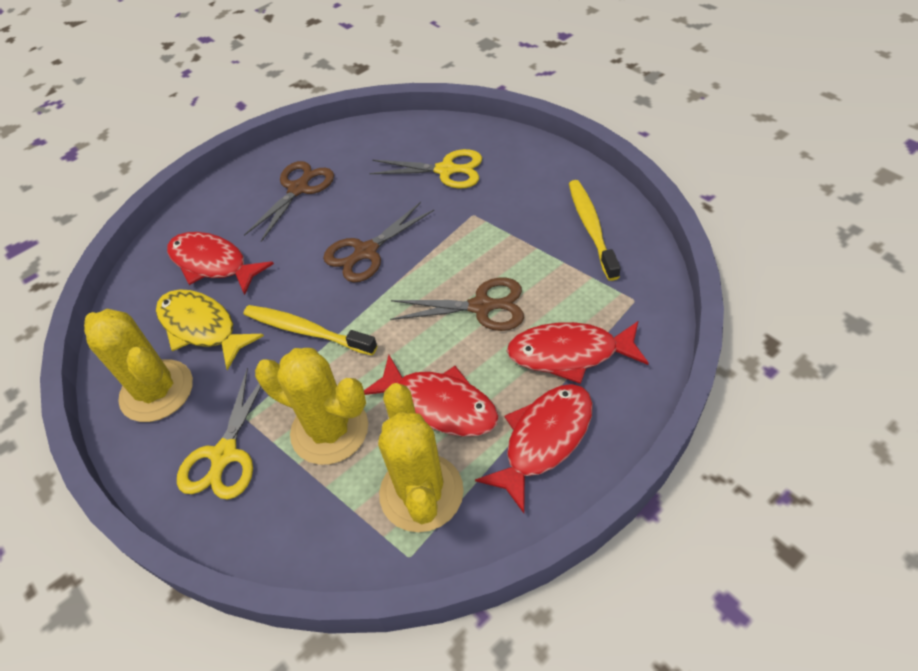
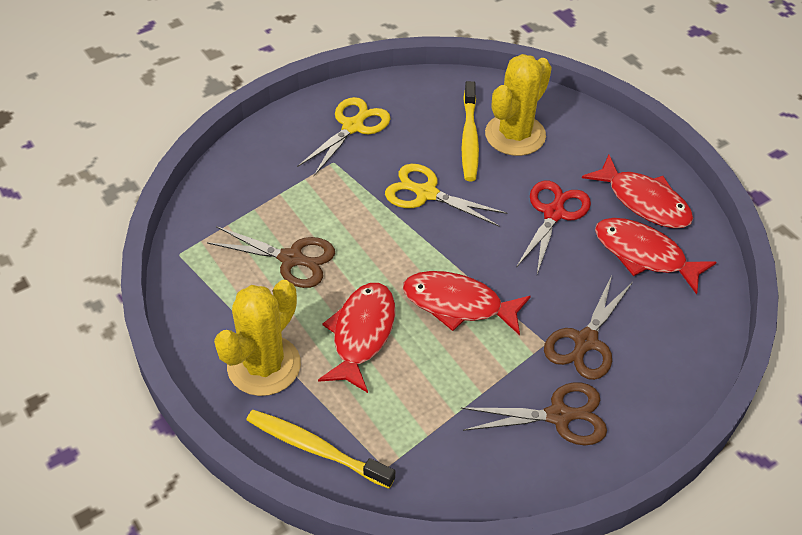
red scissors: 0 -> 1
yellow cactus: 3 -> 2
yellow fish: 1 -> 0

